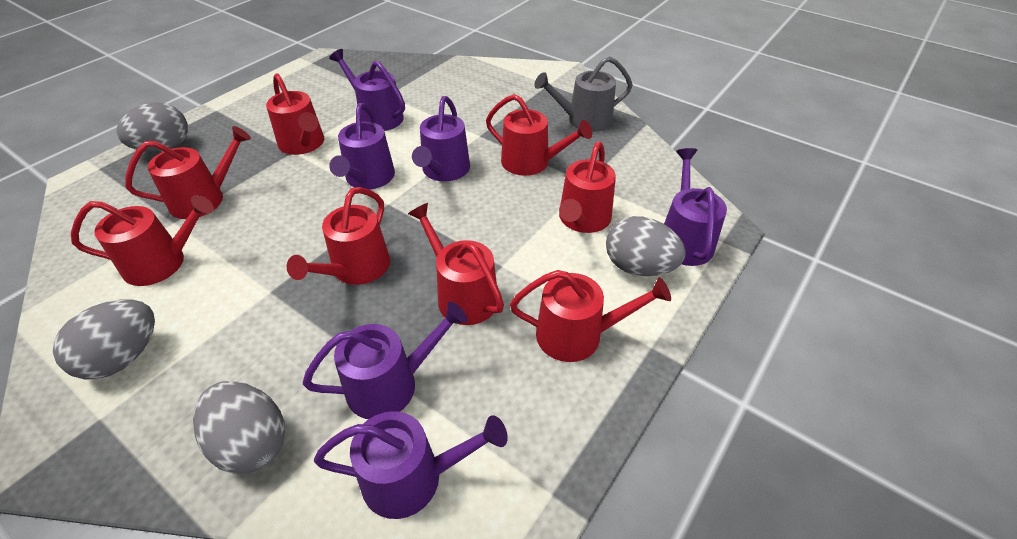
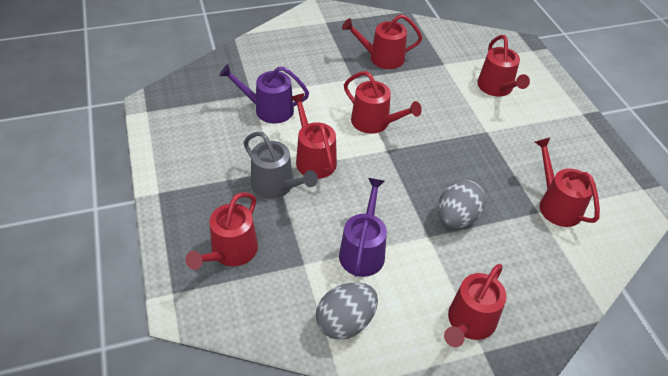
grey egg: 4 -> 2
purple watering can: 6 -> 2
red watering can: 8 -> 7

